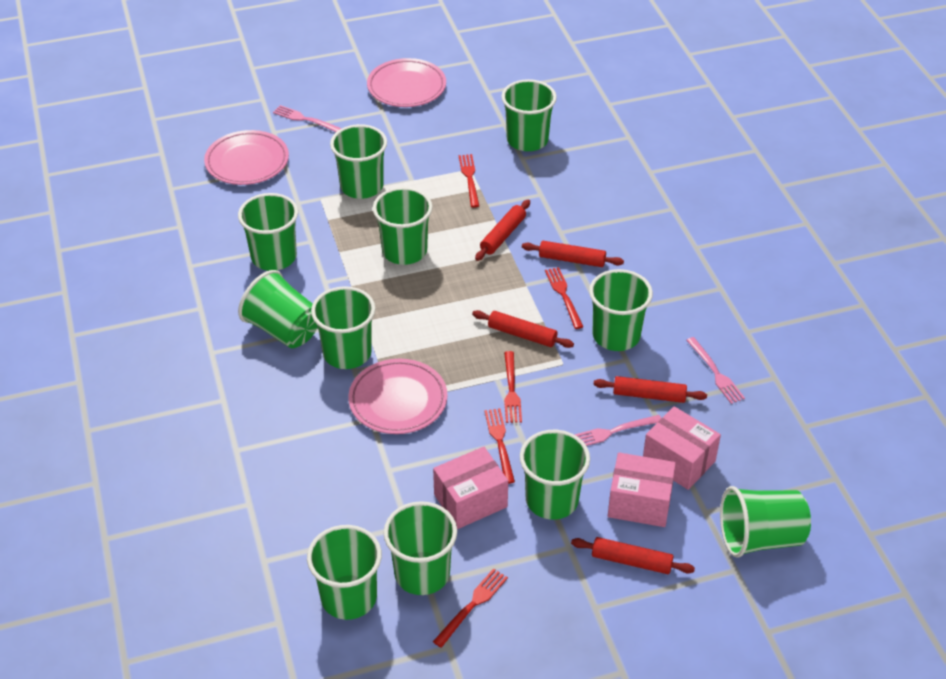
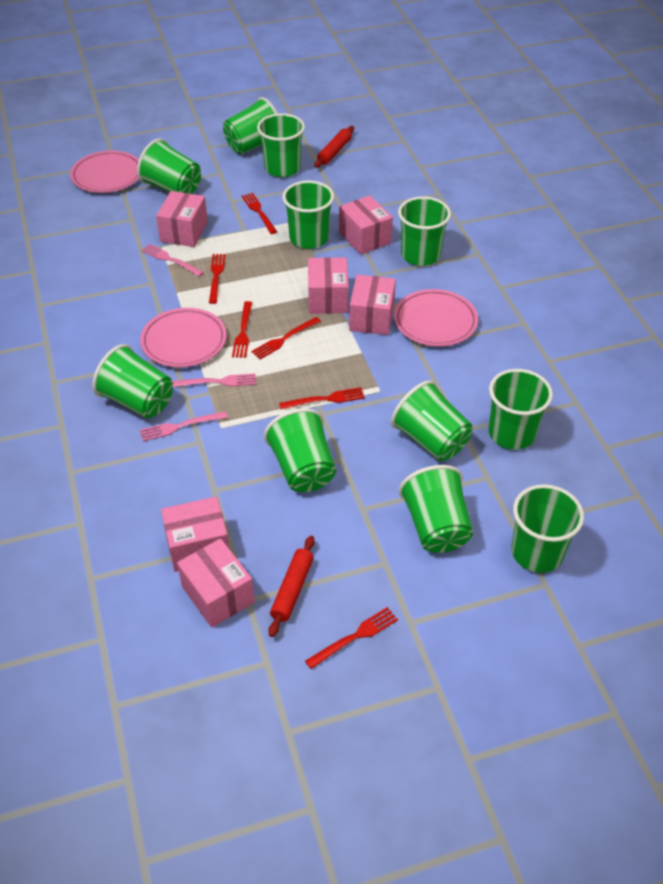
pink box: 3 -> 6
red fork: 5 -> 6
red rolling pin: 5 -> 2

